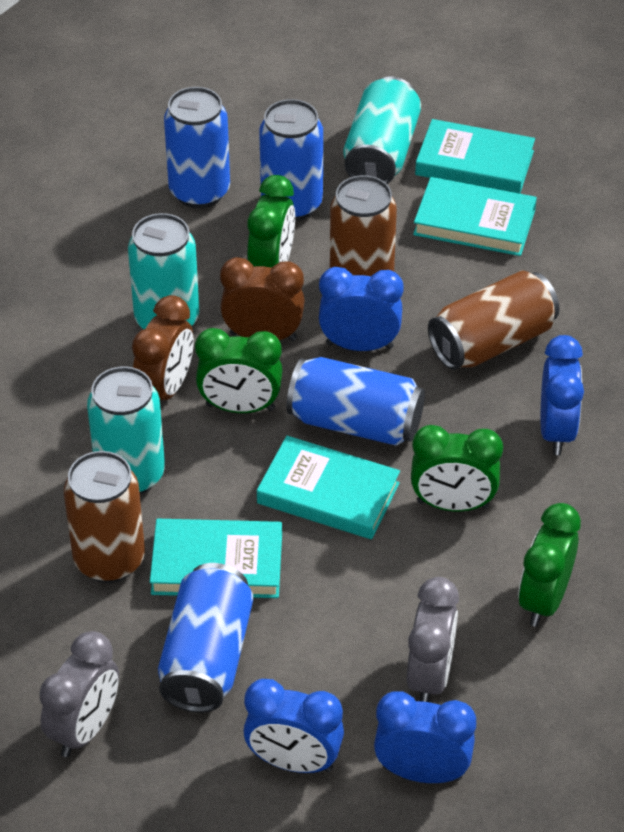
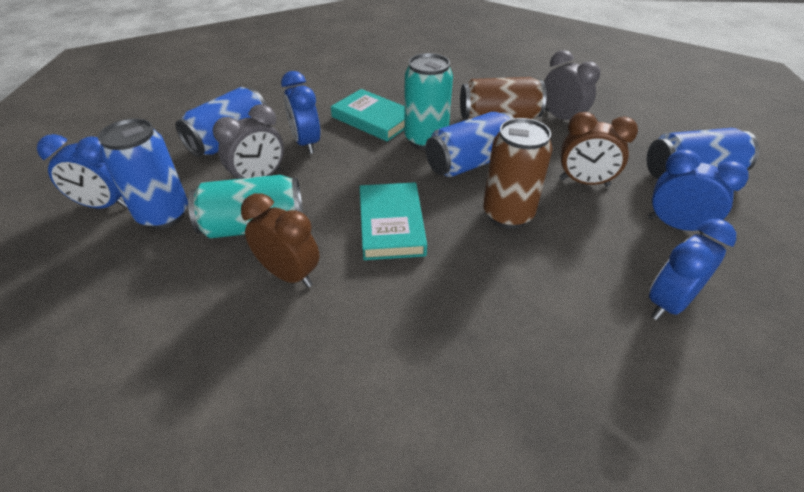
brown can: 3 -> 2
green clock: 4 -> 0
turquoise book: 4 -> 2
turquoise can: 3 -> 2

